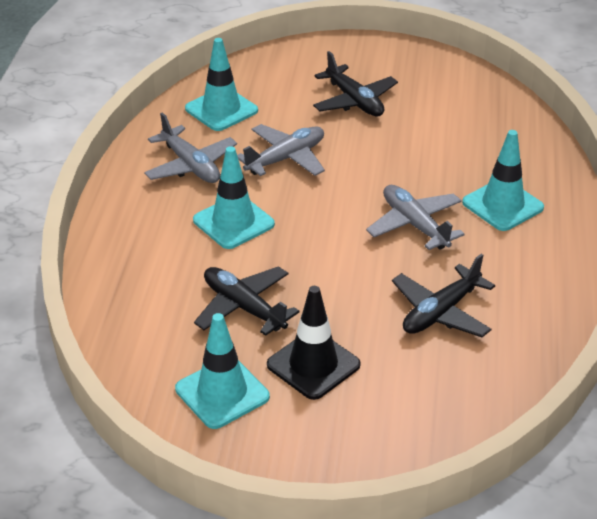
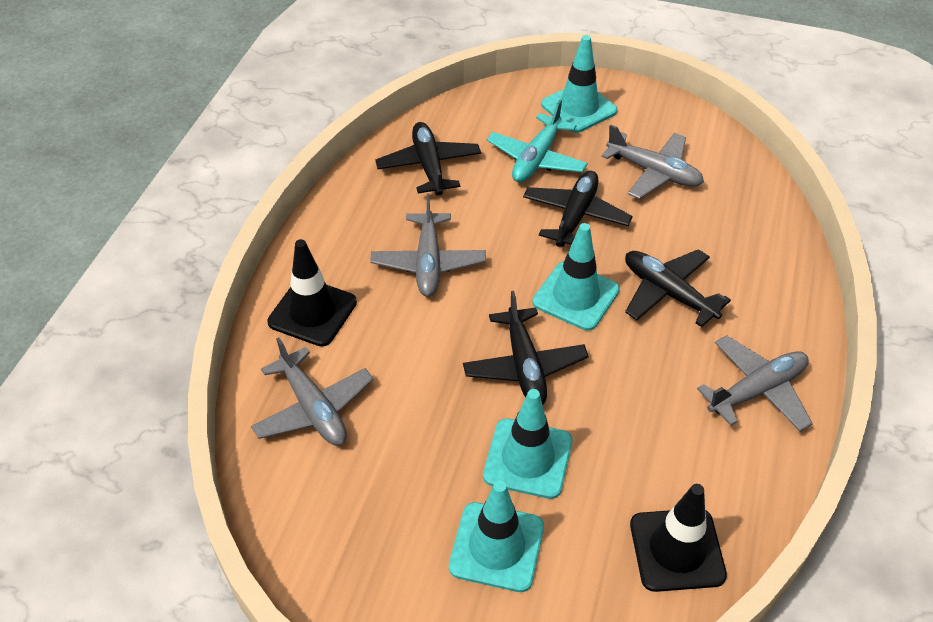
black plane: 3 -> 4
black traffic cone: 1 -> 2
grey plane: 3 -> 4
turquoise plane: 0 -> 1

